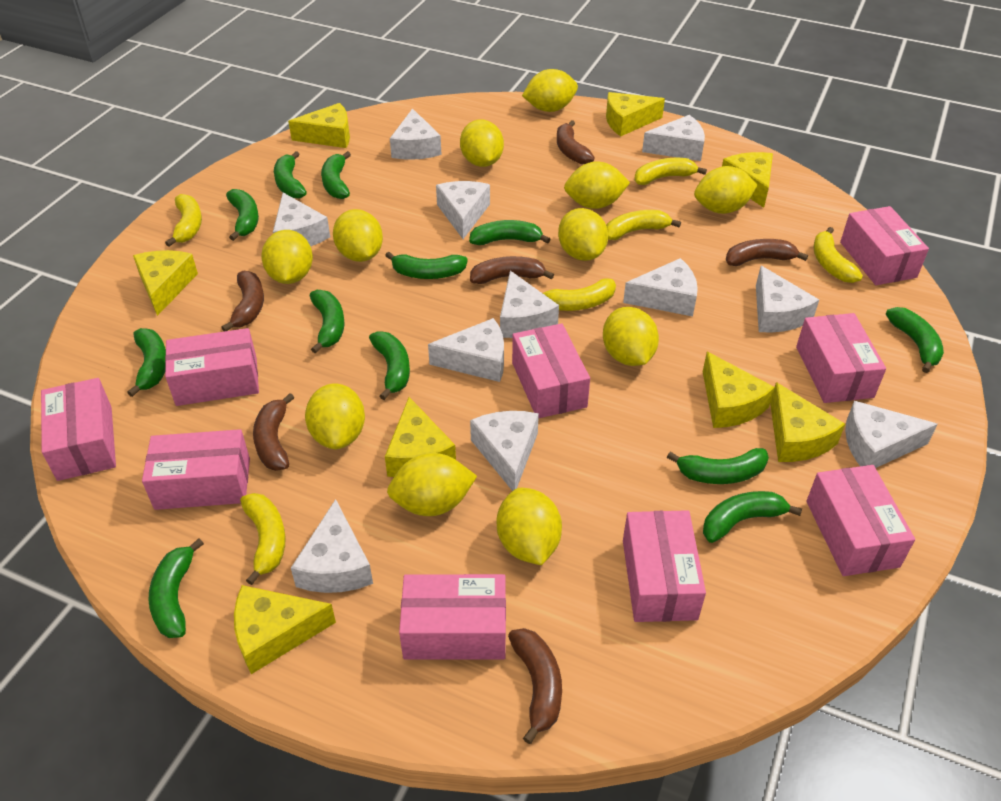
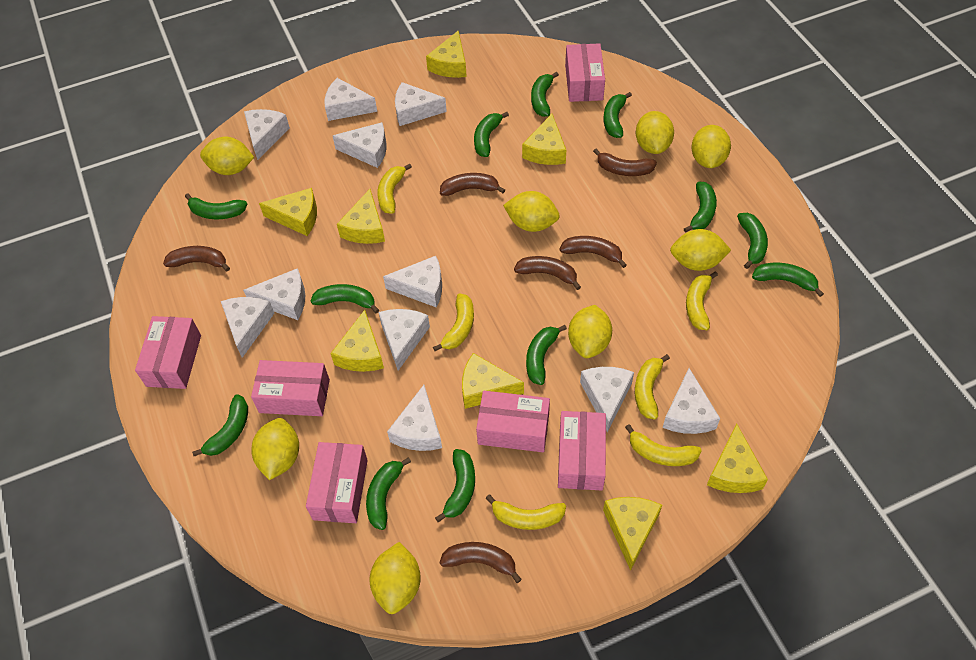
pink box: 9 -> 6
yellow lemon: 11 -> 8

